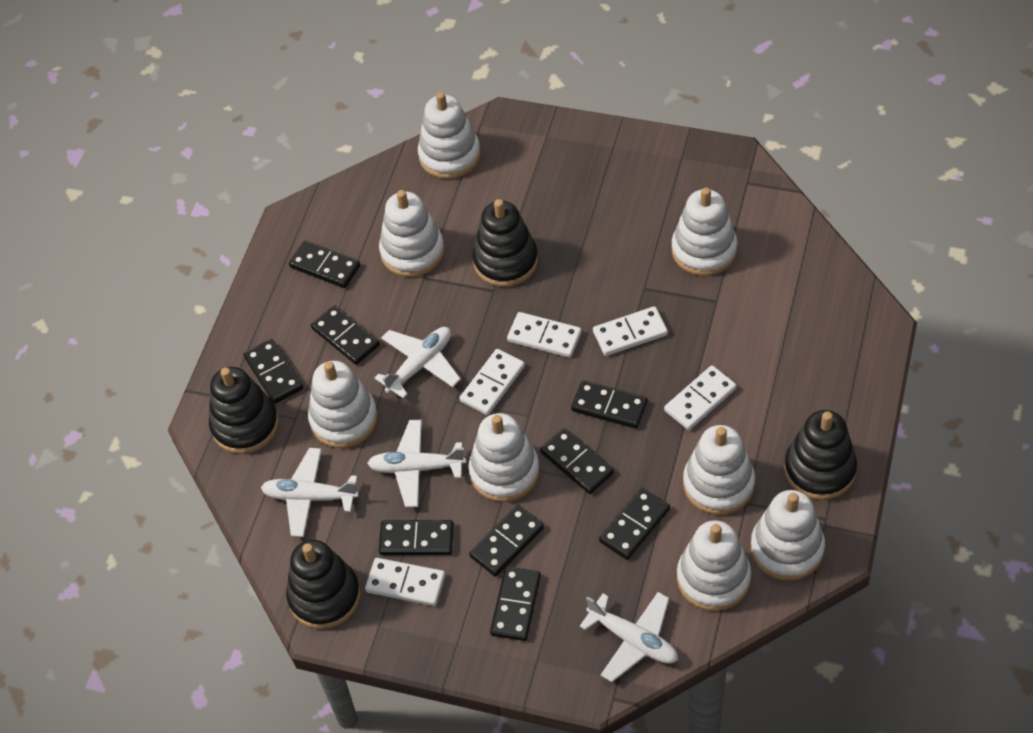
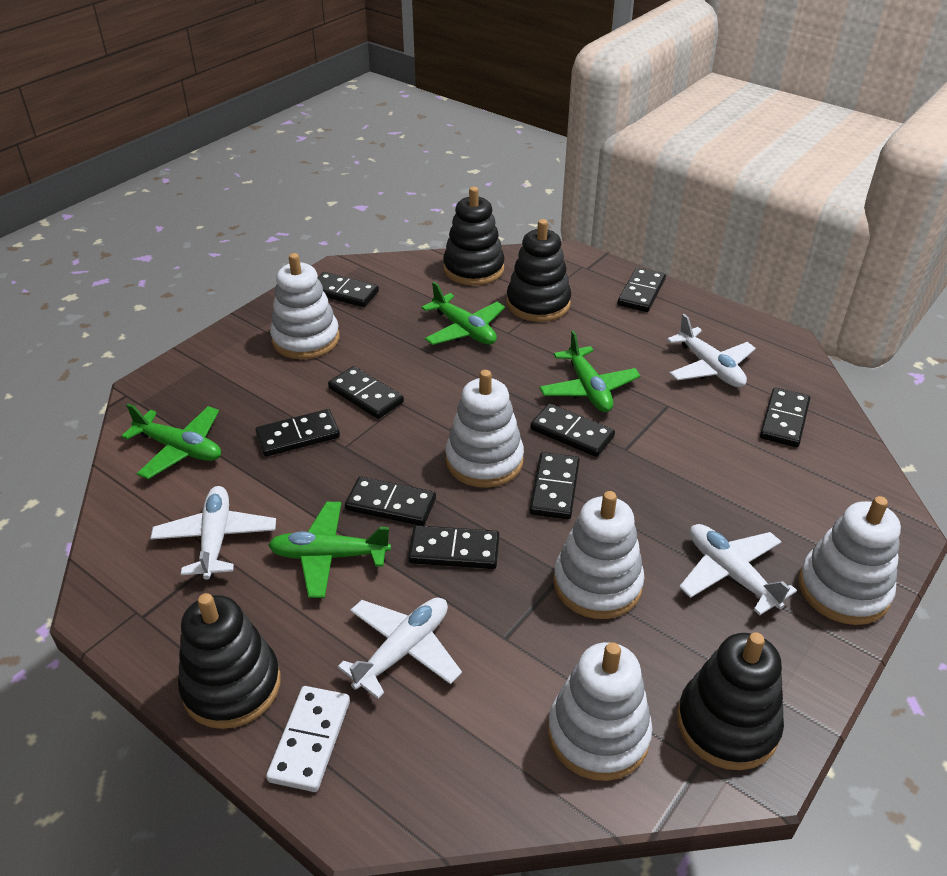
green plane: 0 -> 4
white domino: 5 -> 1
white stacking toy: 8 -> 5

